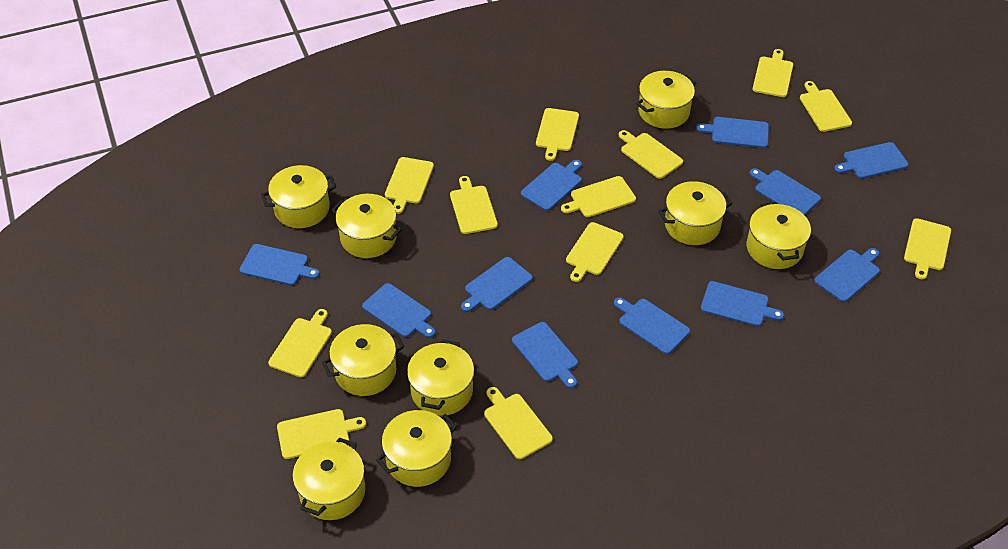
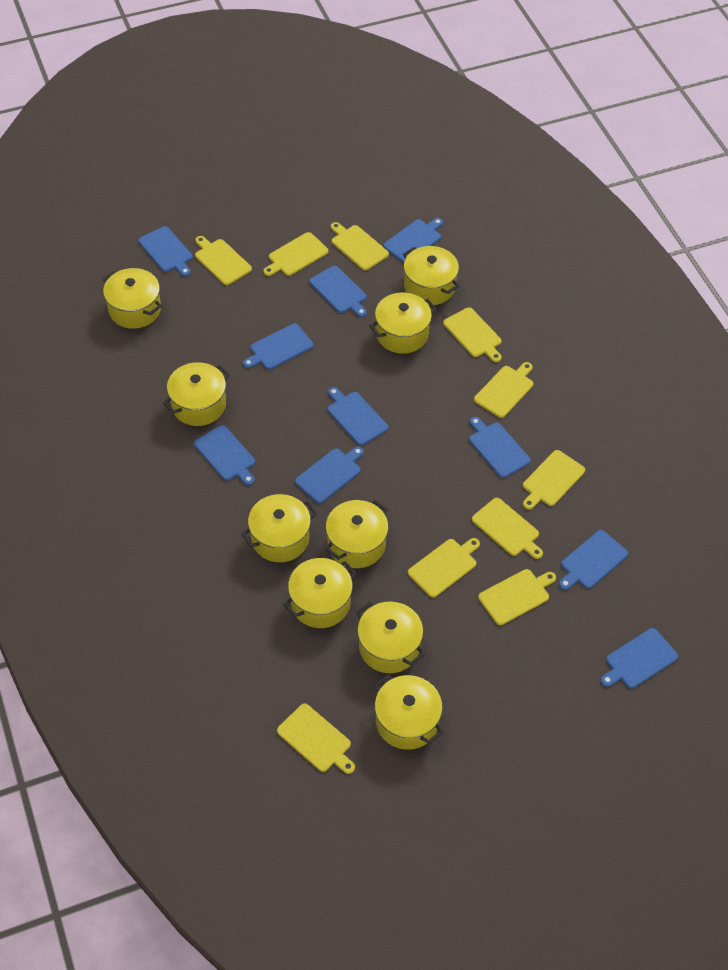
blue cutting board: 11 -> 10
yellow cutting board: 12 -> 10

